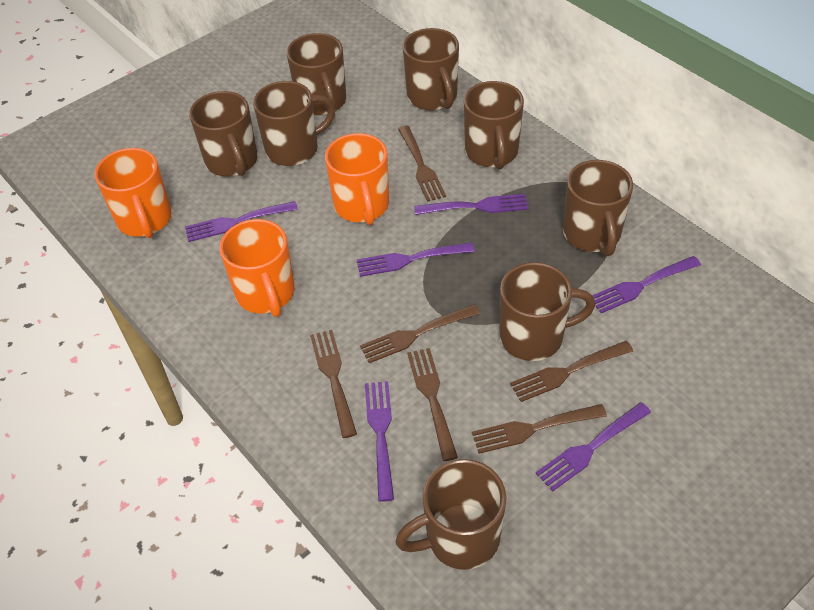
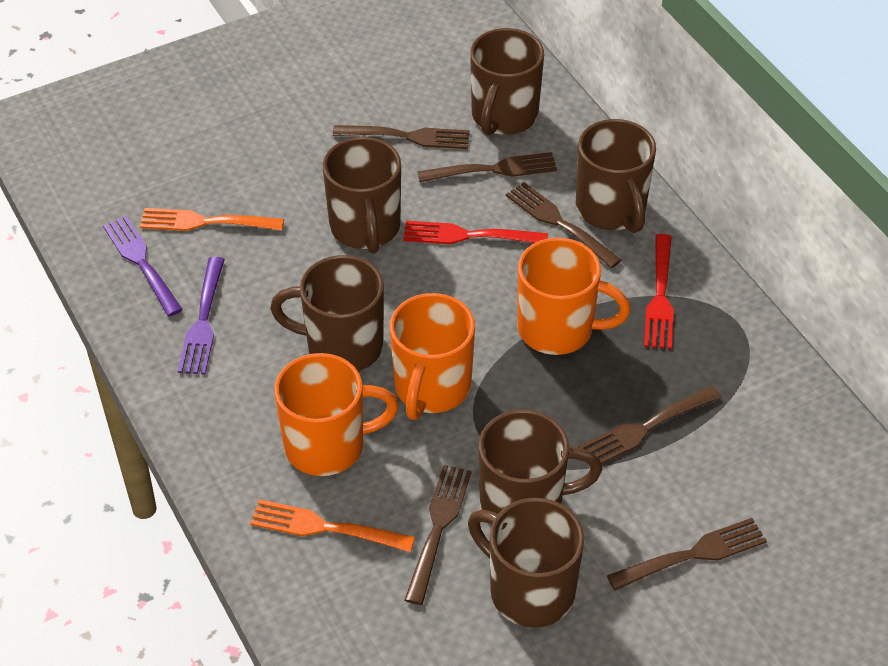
brown mug: 8 -> 6
orange fork: 0 -> 2
purple fork: 6 -> 2
red fork: 0 -> 2

